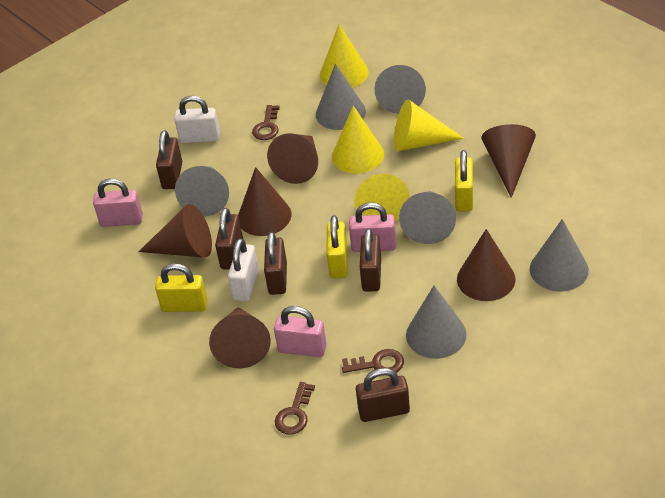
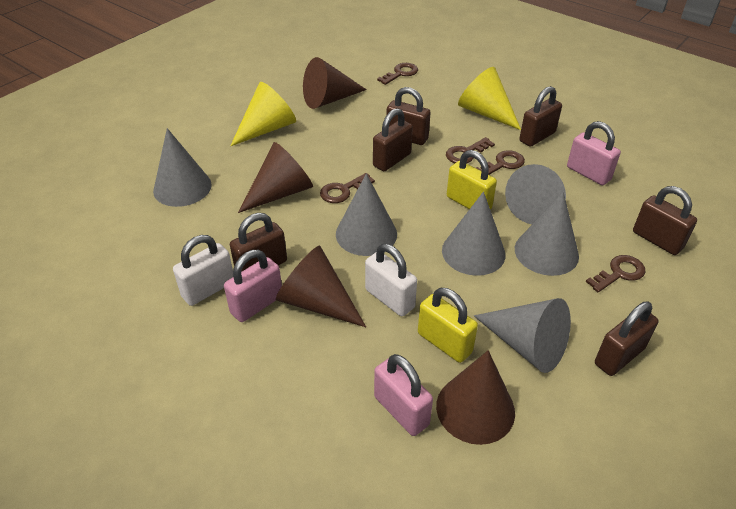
brown cone: 6 -> 4
brown key: 3 -> 5
brown padlock: 5 -> 6
yellow cone: 4 -> 2
yellow padlock: 3 -> 2

